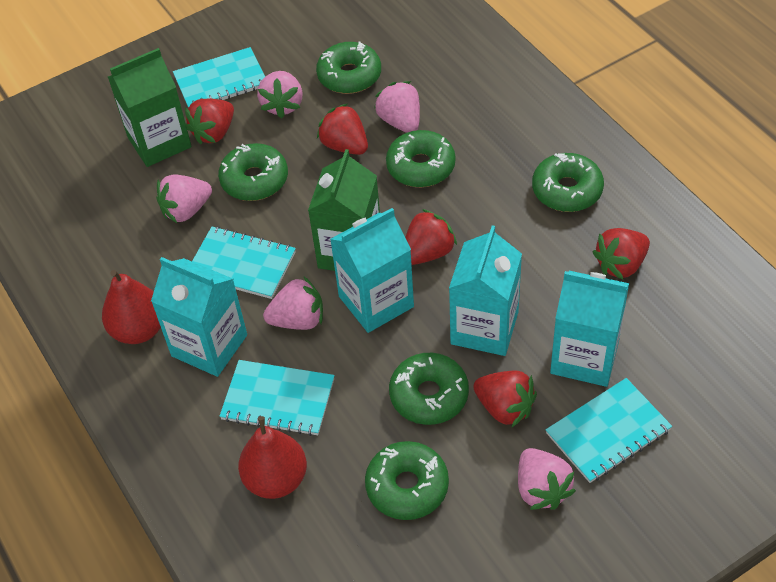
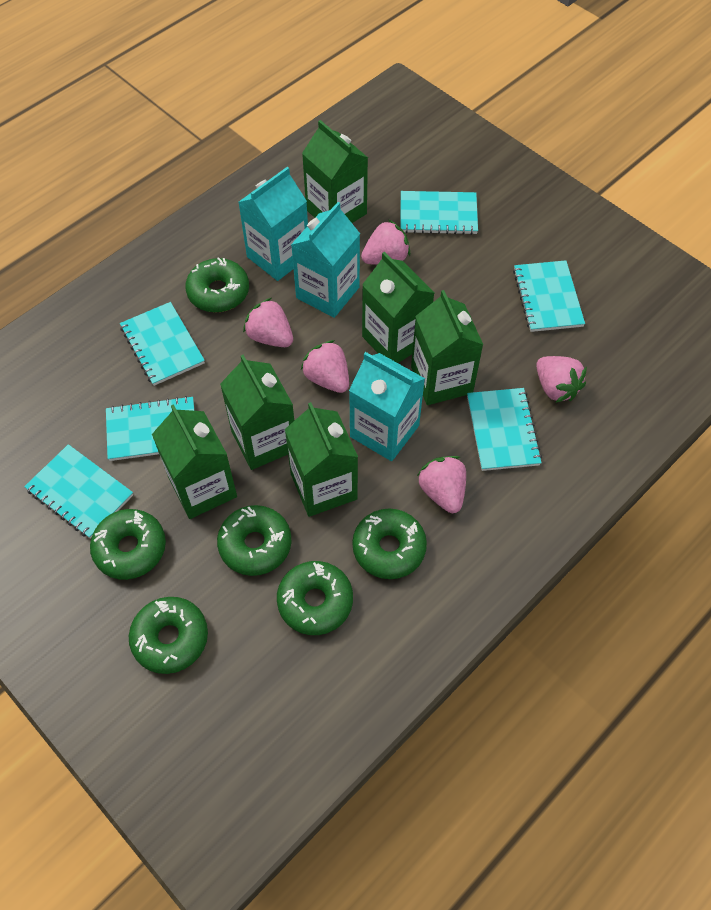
green carton: 2 -> 6
red pear: 2 -> 0
red strawberry: 5 -> 0
turquoise carton: 4 -> 3
turquoise notebook: 4 -> 6

